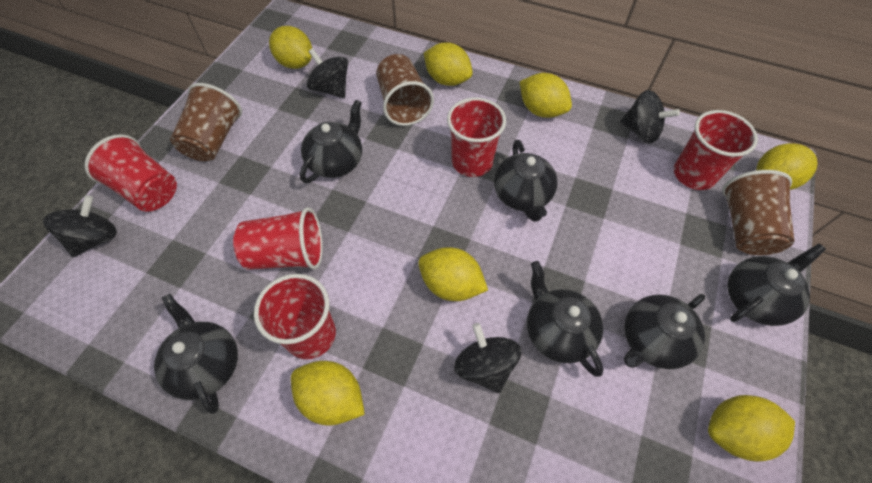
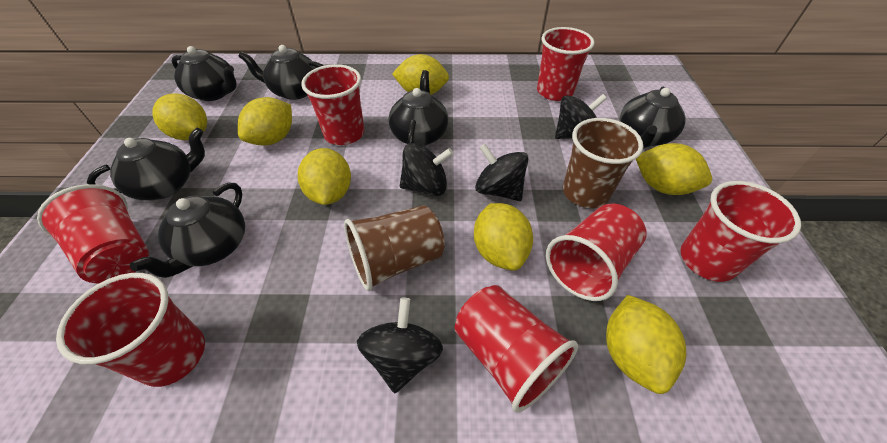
brown cup: 3 -> 2
red cup: 5 -> 7

